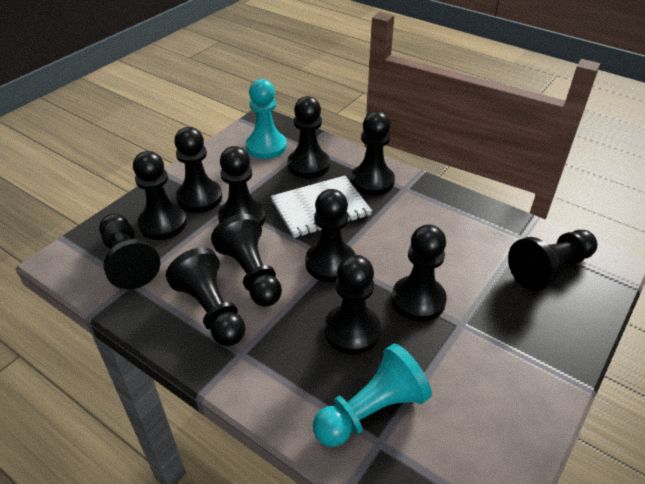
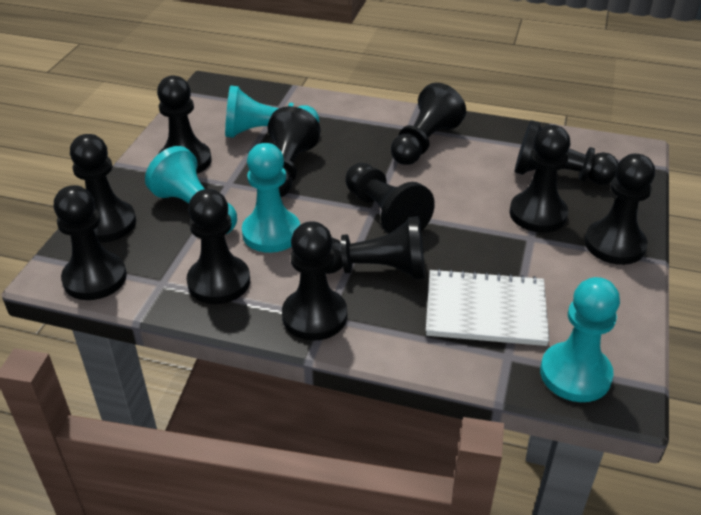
turquoise pawn: 2 -> 4

